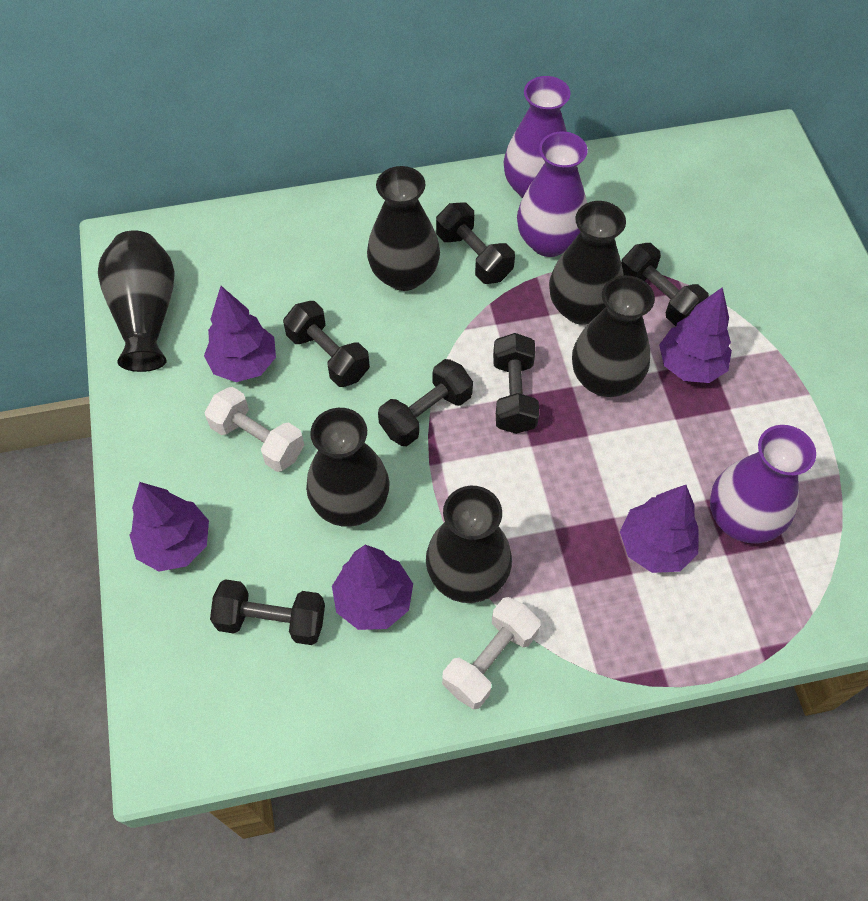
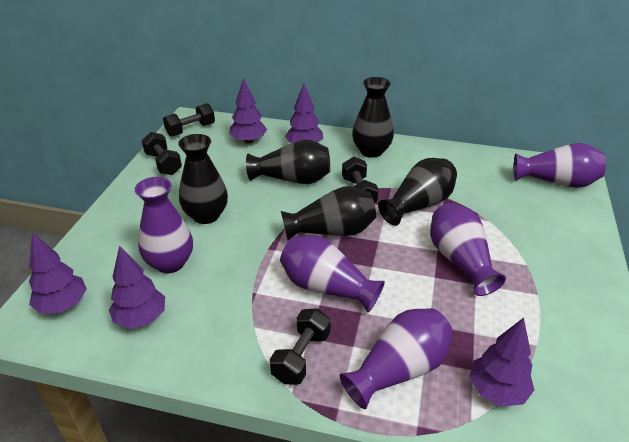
black dumbbell: 6 -> 4
black vase: 6 -> 5
purple vase: 3 -> 5
white dumbbell: 2 -> 0

